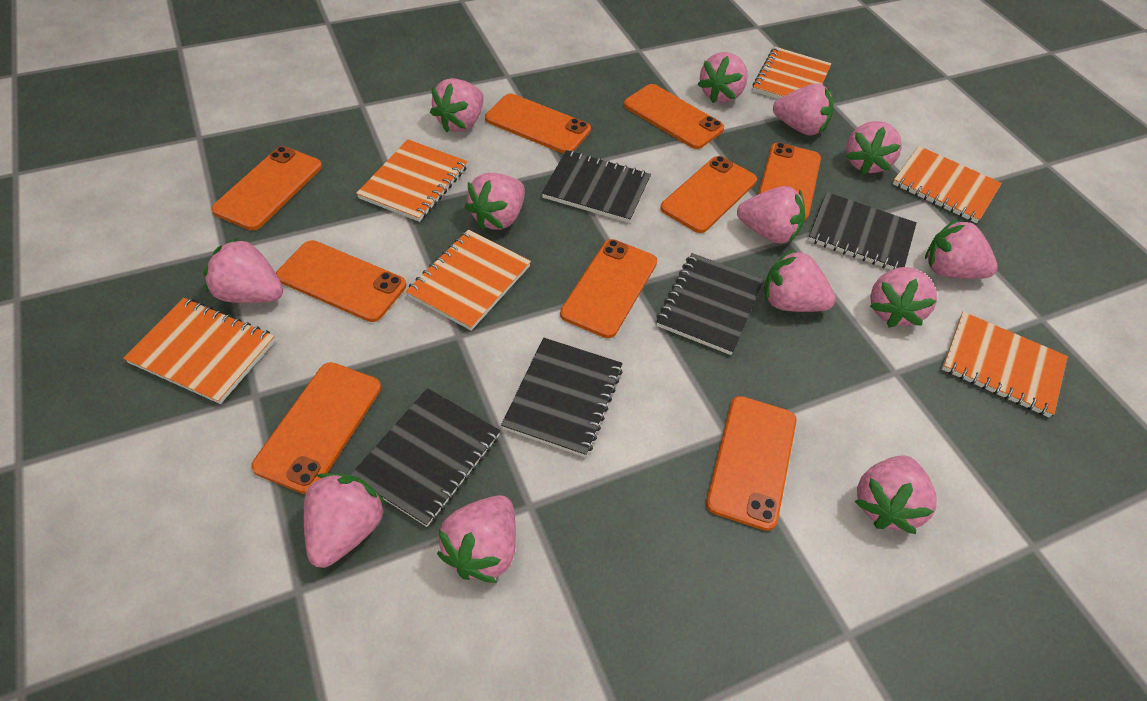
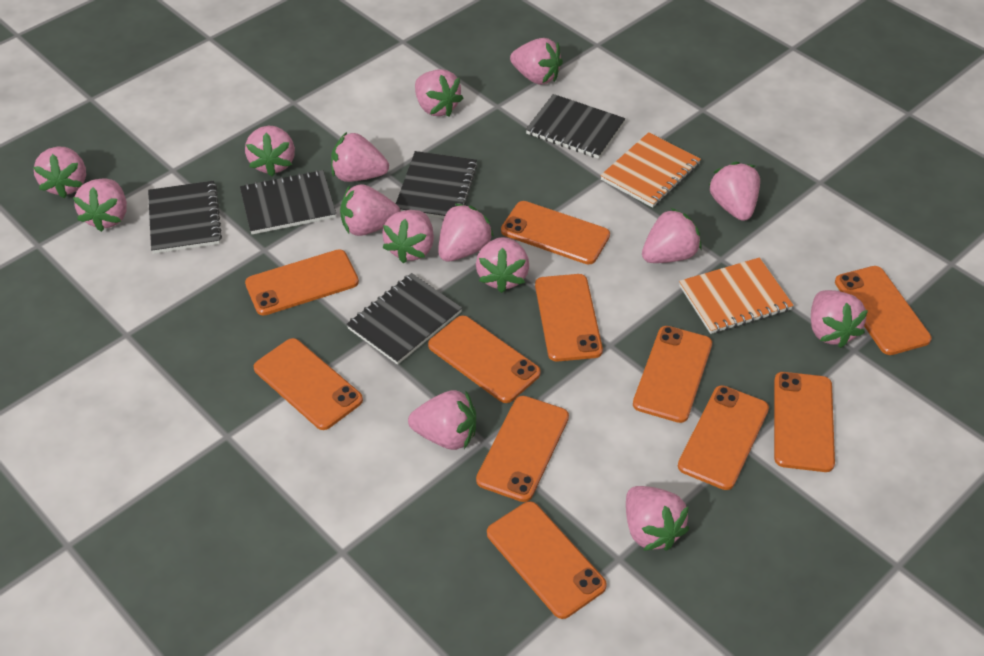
orange notebook: 6 -> 2
orange phone: 9 -> 11
pink strawberry: 13 -> 15

